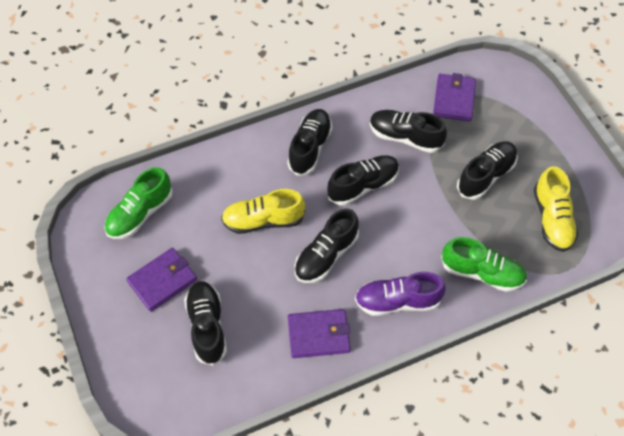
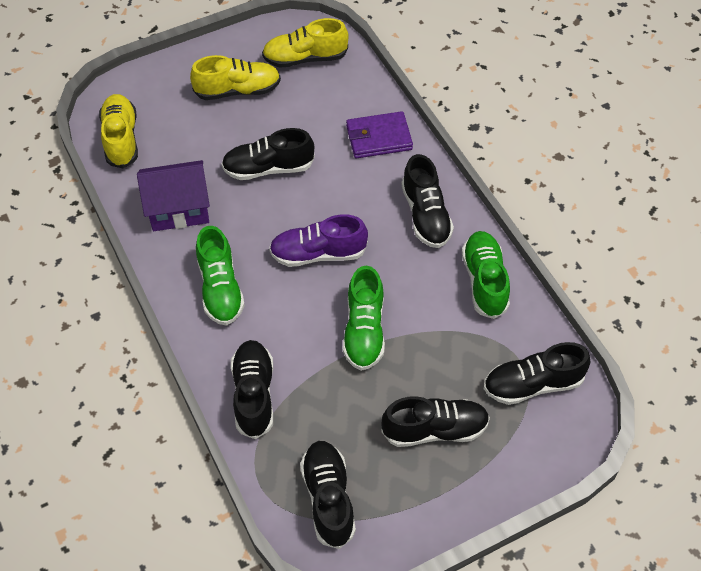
green shoe: 2 -> 3
purple house: 0 -> 1
purple wallet: 3 -> 1
yellow shoe: 2 -> 3

